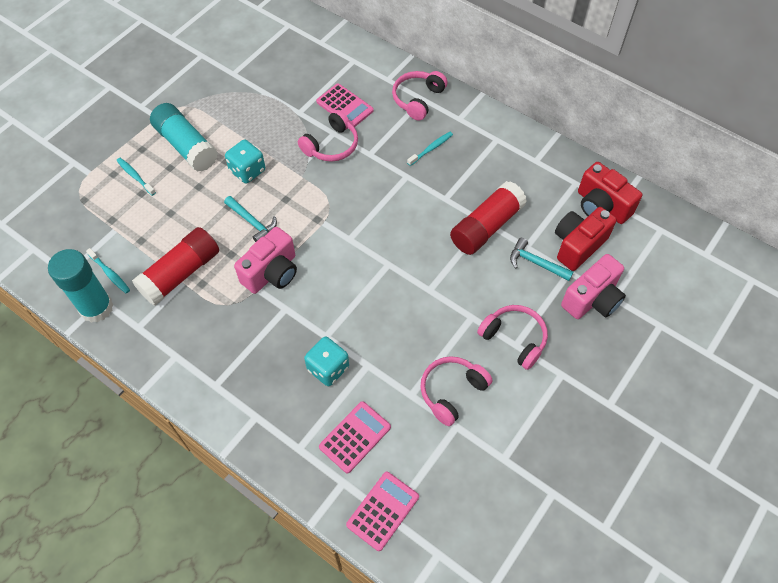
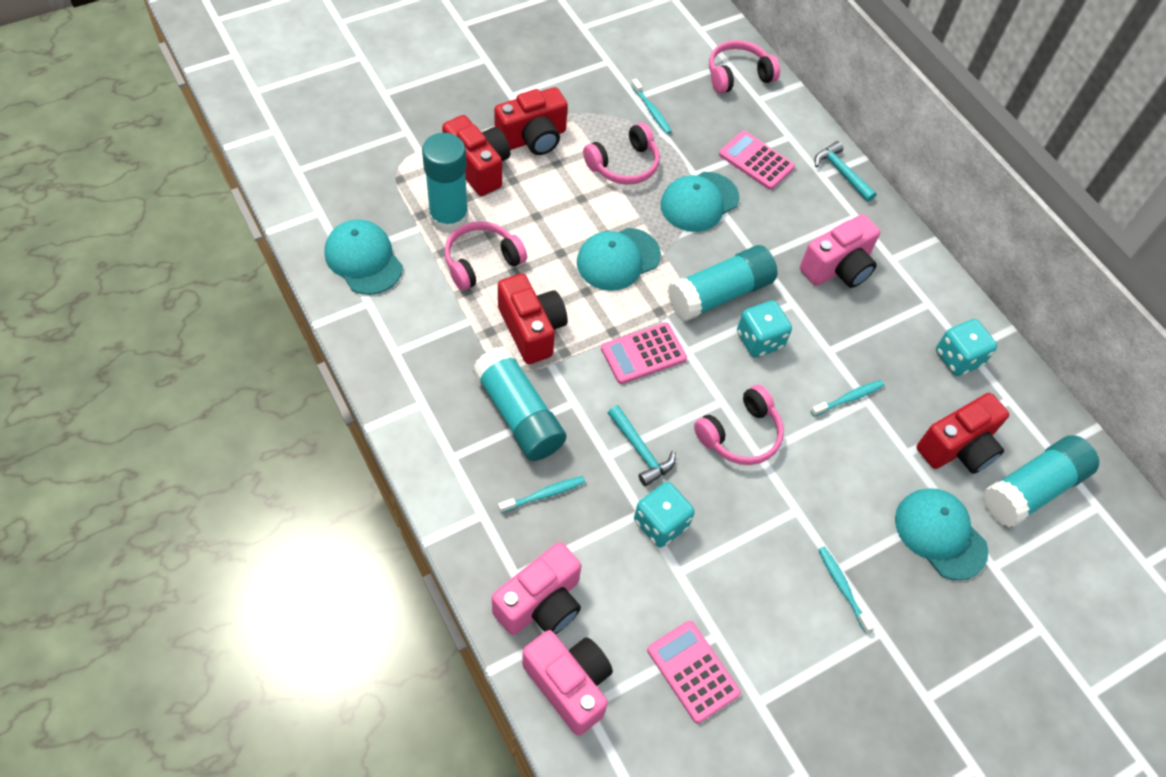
pink camera: 2 -> 3
red camera: 2 -> 4
red glue stick: 2 -> 0
turquoise cap: 0 -> 4
turquoise dice: 2 -> 3
turquoise glue stick: 2 -> 4
turquoise toothbrush: 3 -> 4

